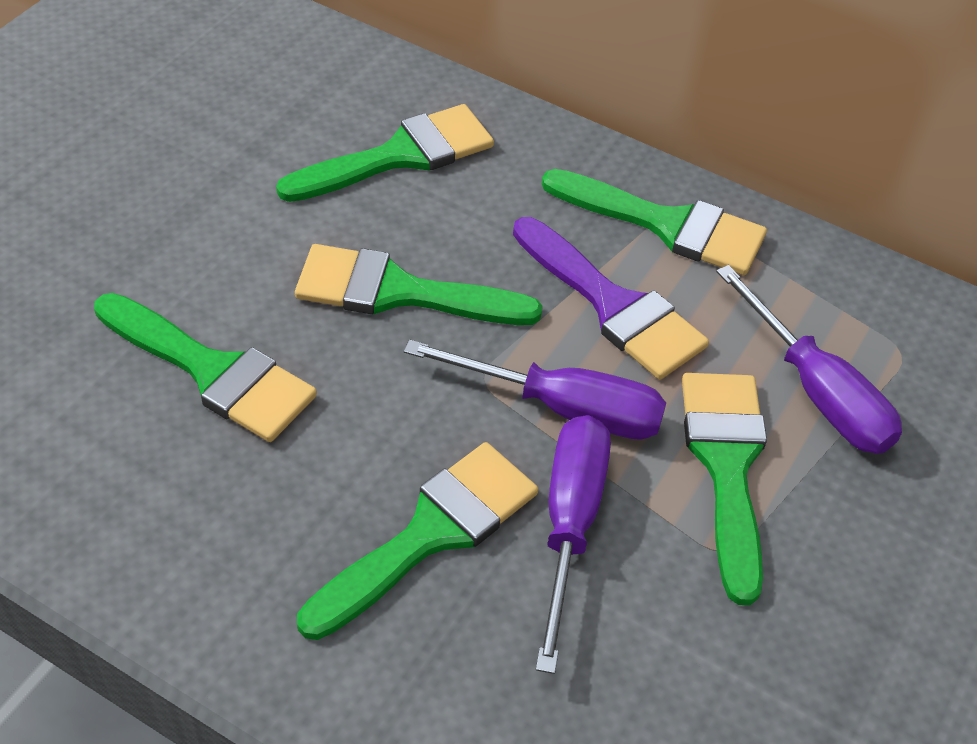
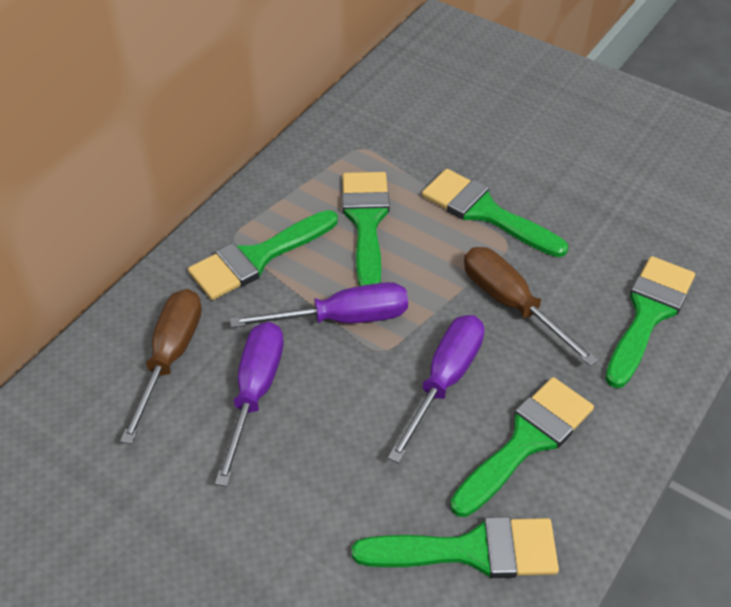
brown screwdriver: 0 -> 2
purple brush: 1 -> 0

